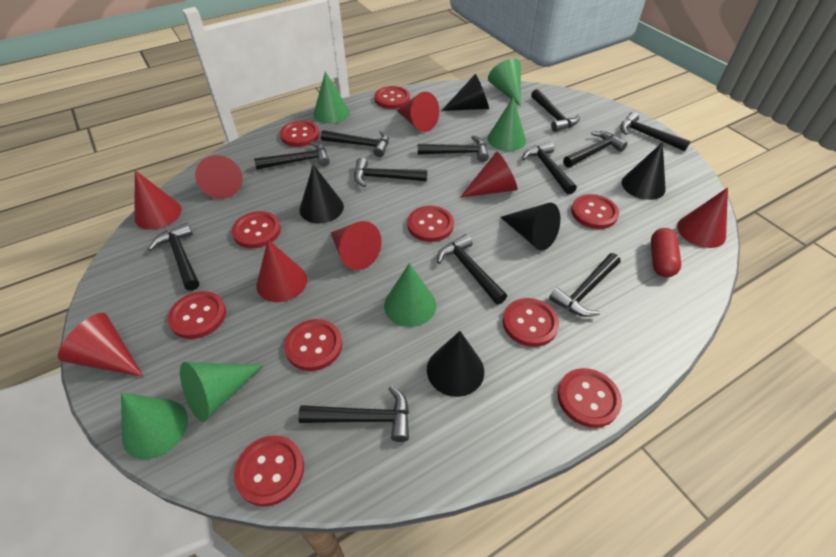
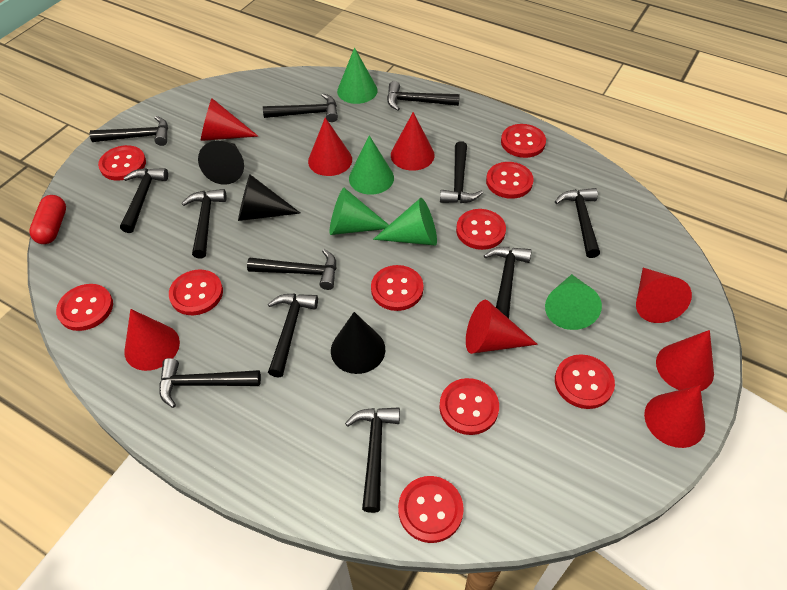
black cone: 5 -> 3
green cone: 6 -> 5

